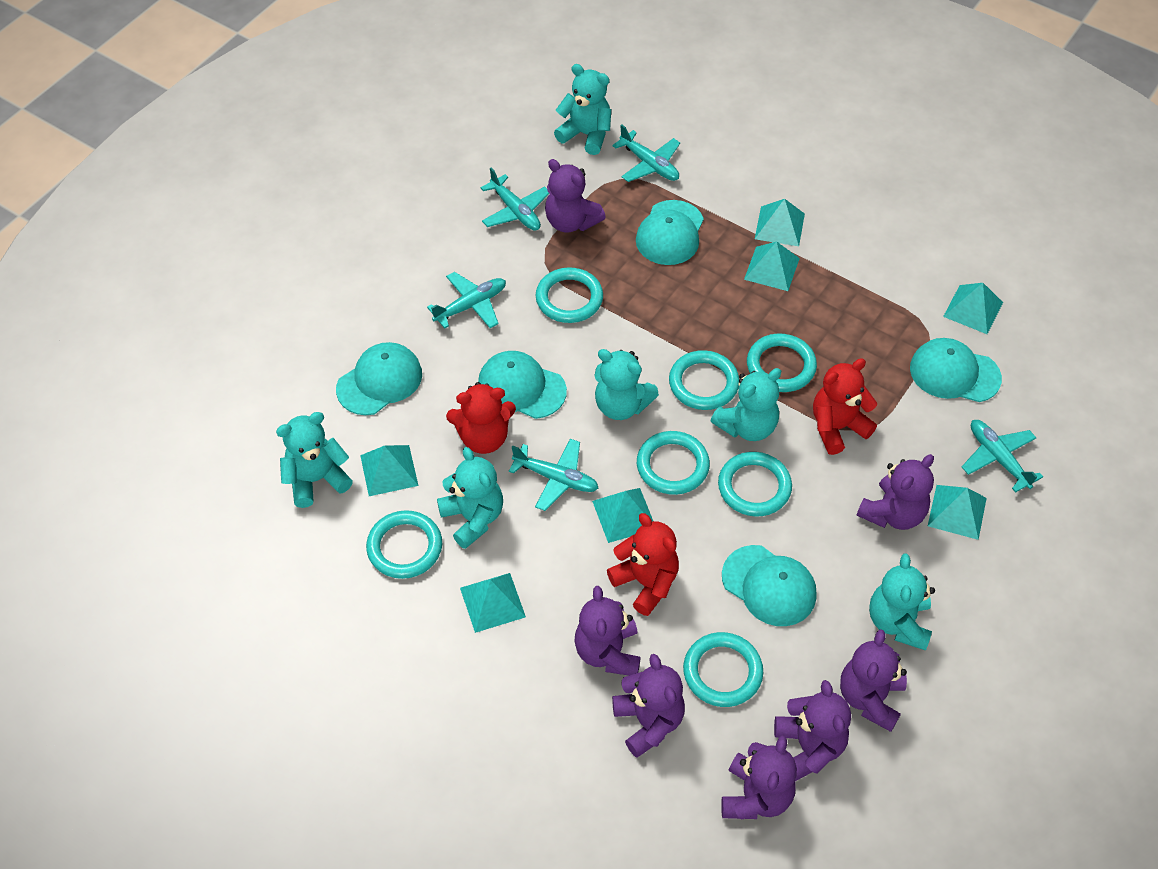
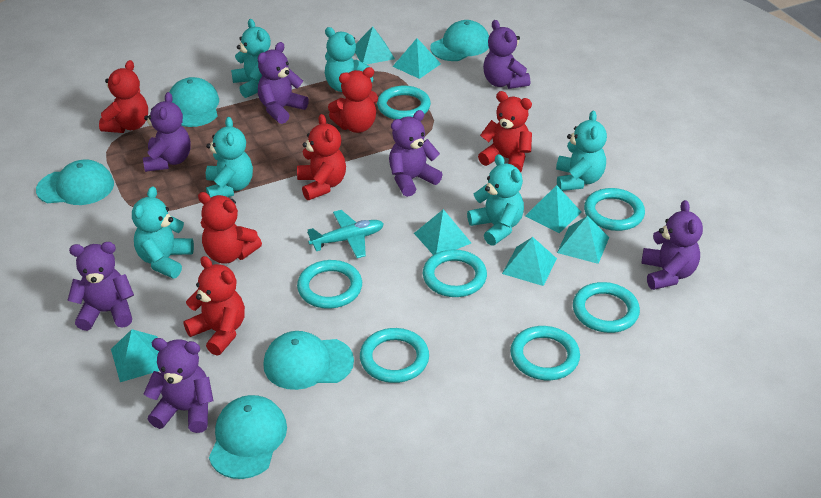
red teddy bear: 3 -> 6
turquoise plane: 5 -> 1

